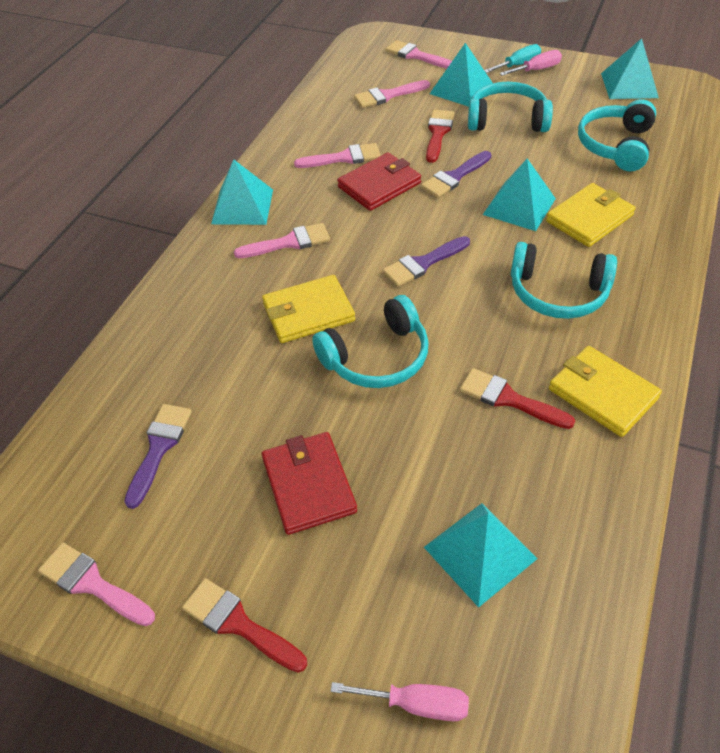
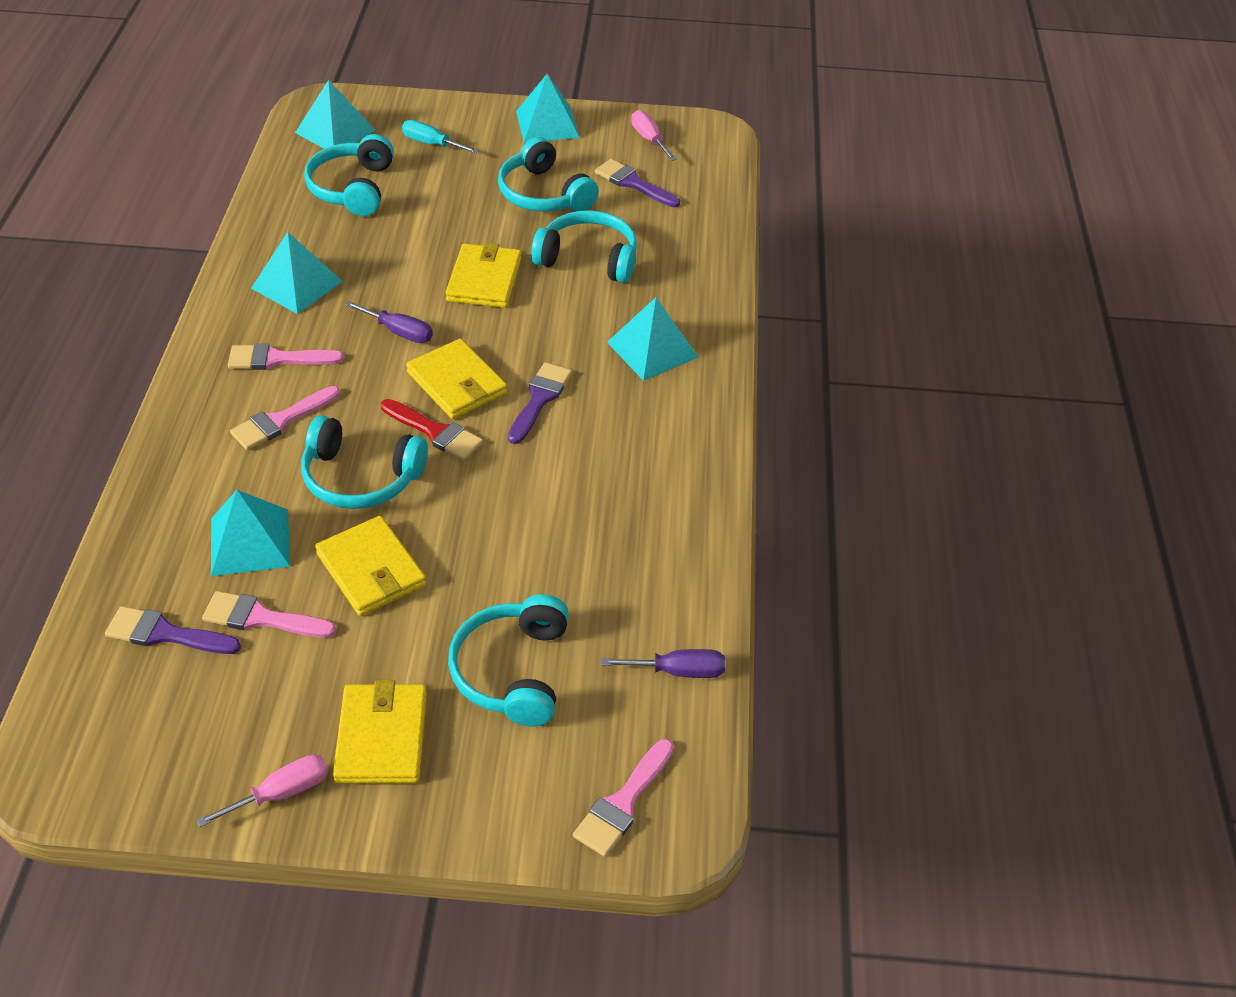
pink brush: 5 -> 4
purple screwdriver: 0 -> 2
red brush: 3 -> 1
red wallet: 2 -> 0
turquoise headphones: 4 -> 5
yellow wallet: 3 -> 4

